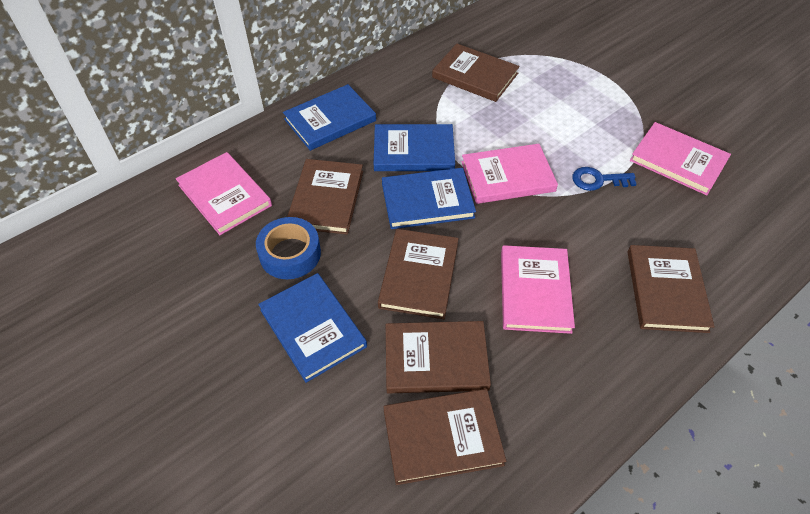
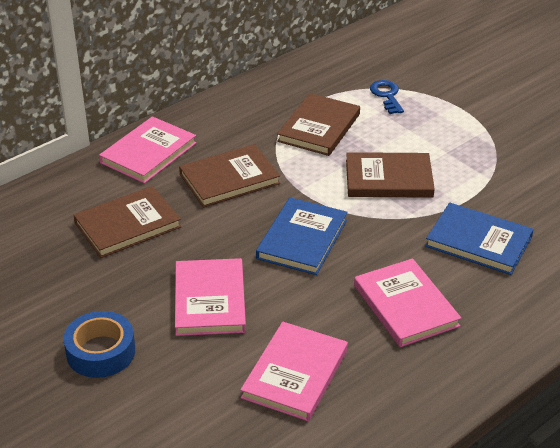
blue book: 4 -> 2
brown book: 6 -> 4

